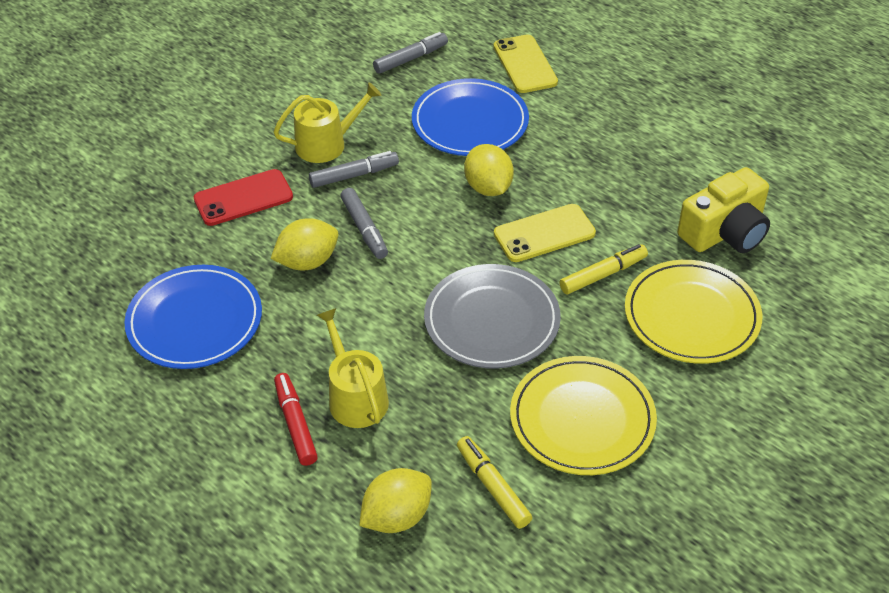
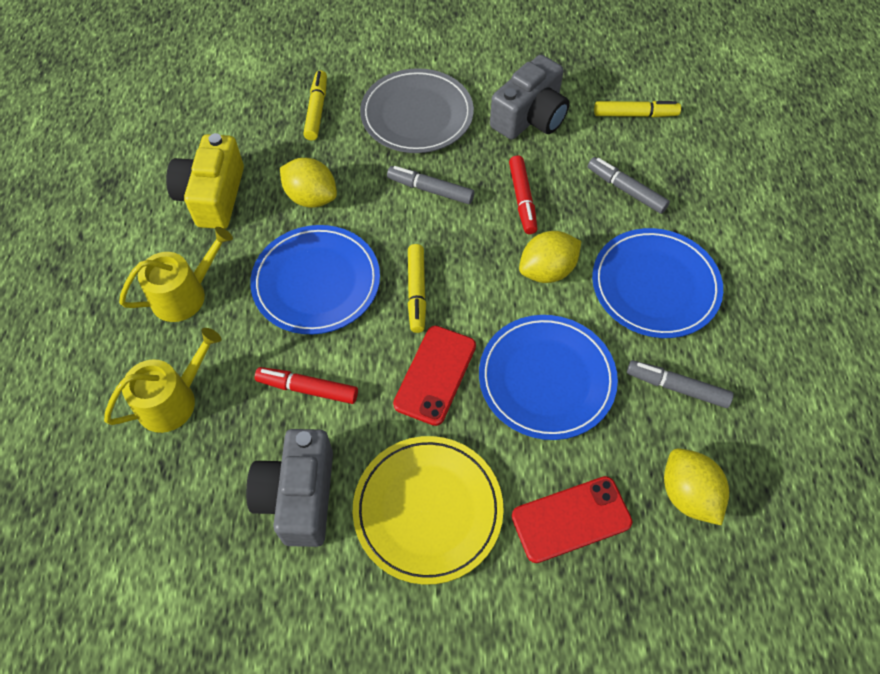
blue plate: 2 -> 3
grey camera: 0 -> 2
red marker: 1 -> 2
red phone: 1 -> 2
yellow marker: 2 -> 3
yellow phone: 2 -> 0
yellow plate: 2 -> 1

